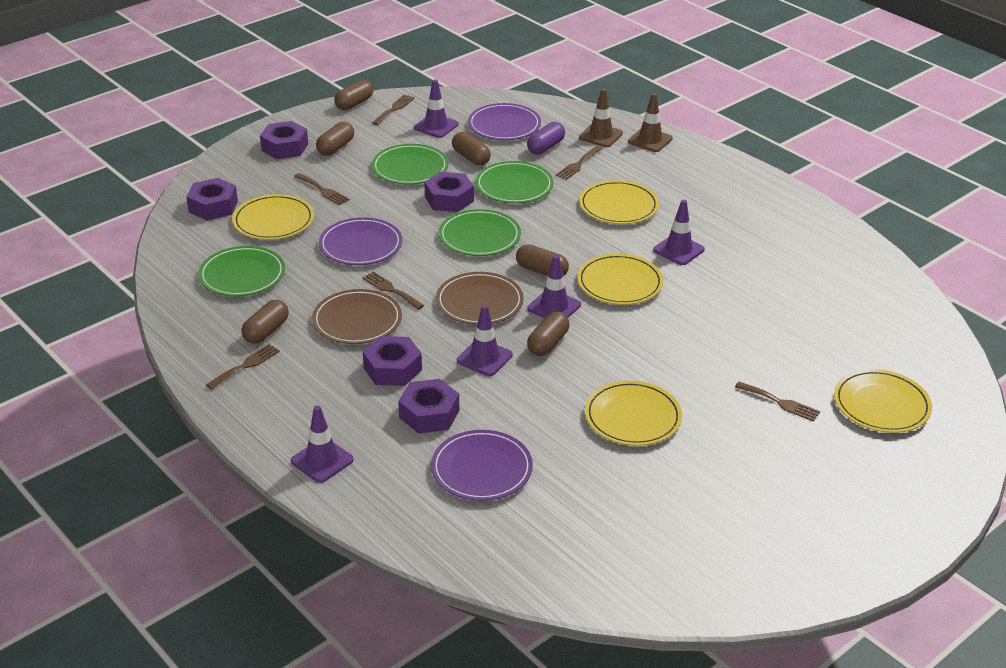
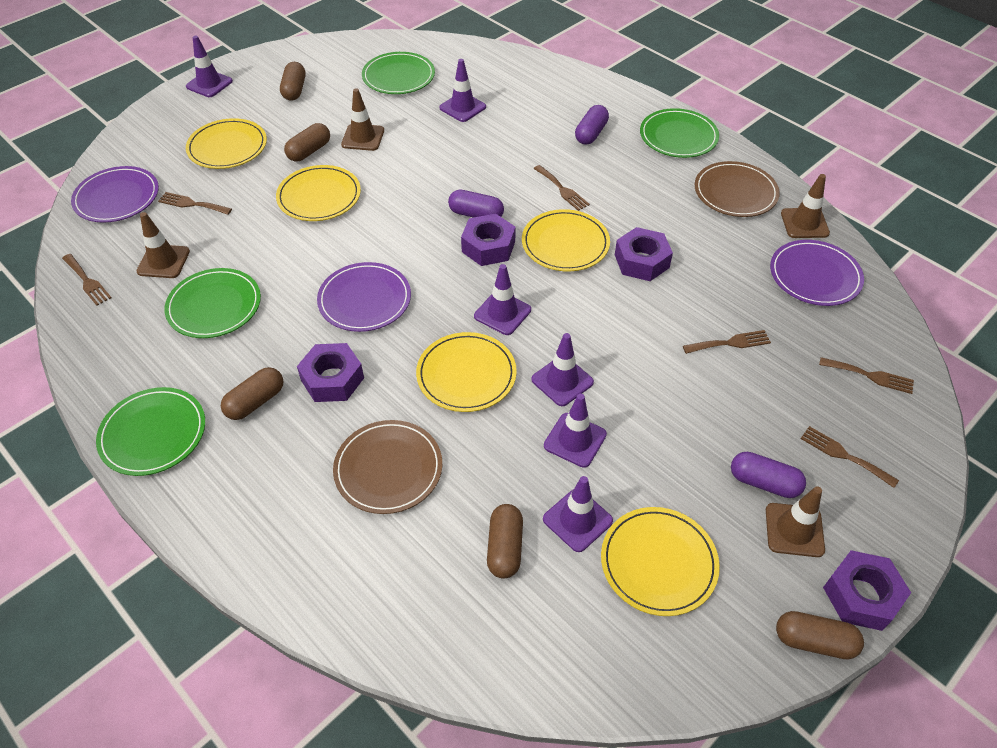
brown capsule: 6 -> 5
brown traffic cone: 2 -> 4
purple capsule: 1 -> 3
purple nut: 5 -> 4
purple traffic cone: 5 -> 6

